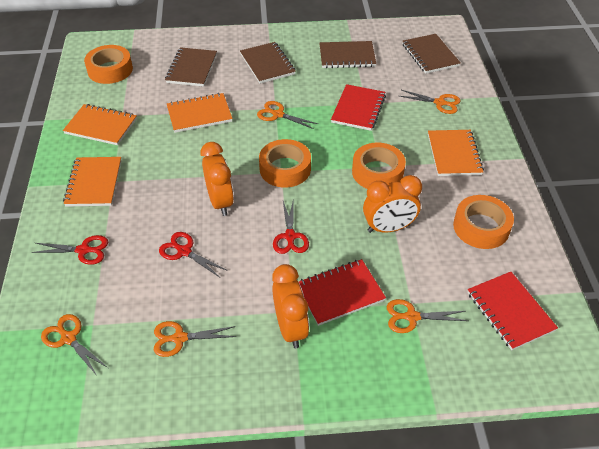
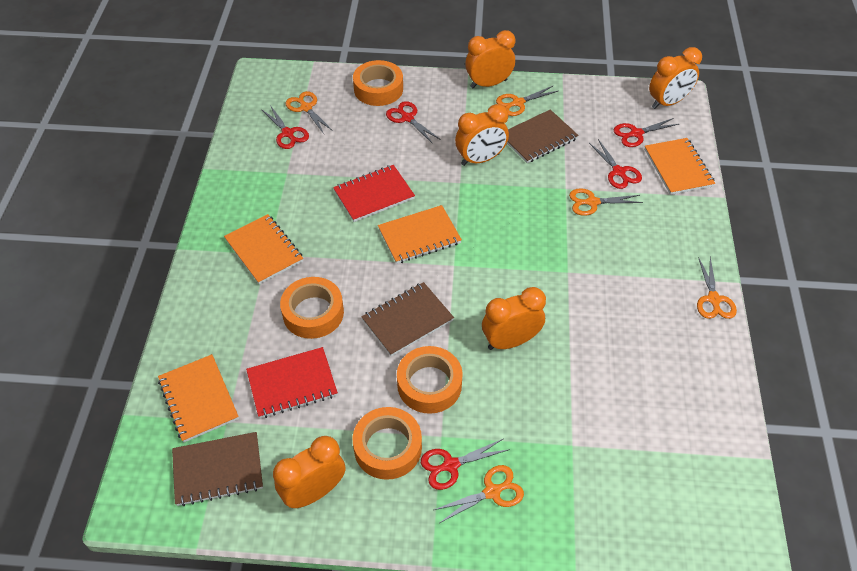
brown notebook: 4 -> 3
orange clock: 3 -> 5
red notebook: 3 -> 2
red scissors: 3 -> 5

